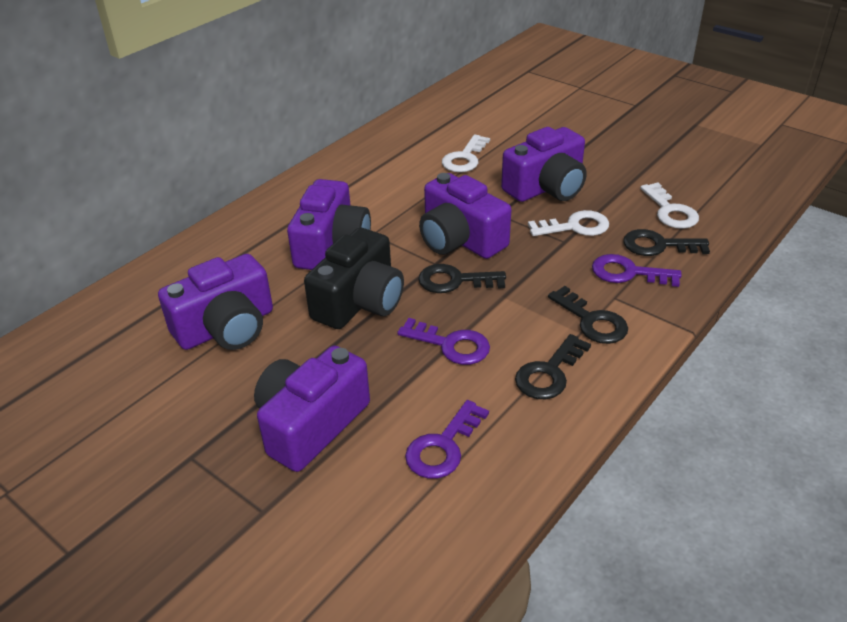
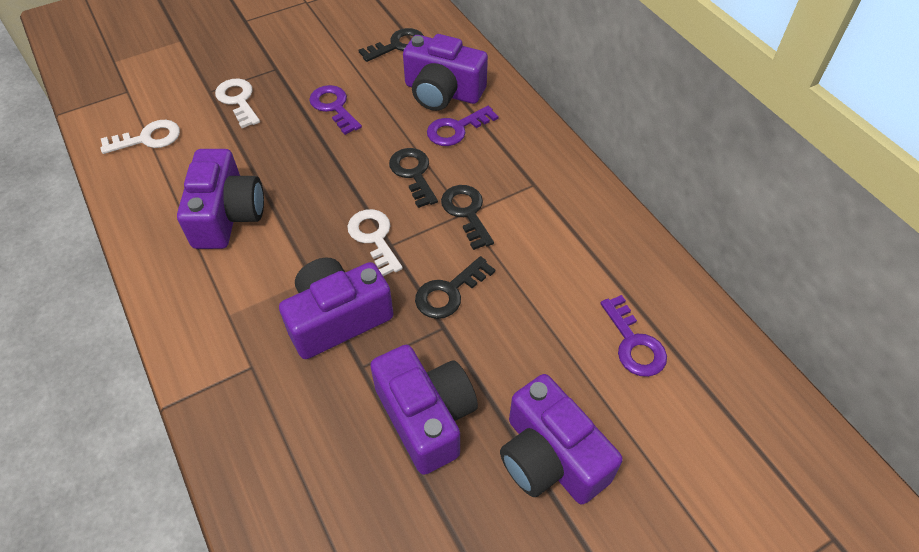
black camera: 1 -> 0

